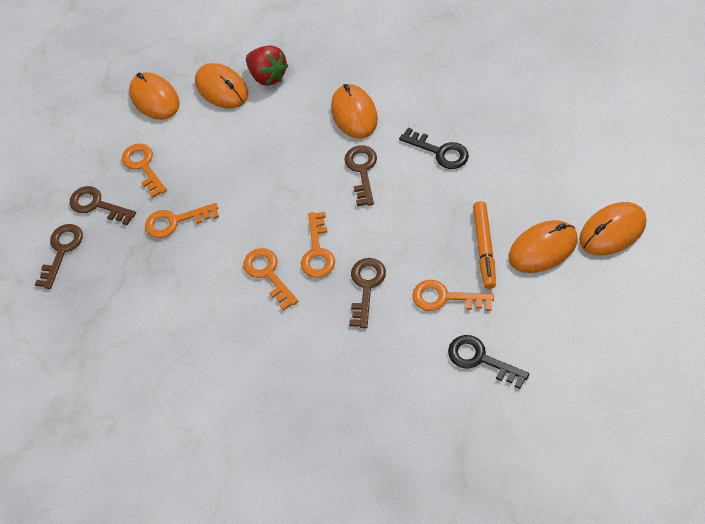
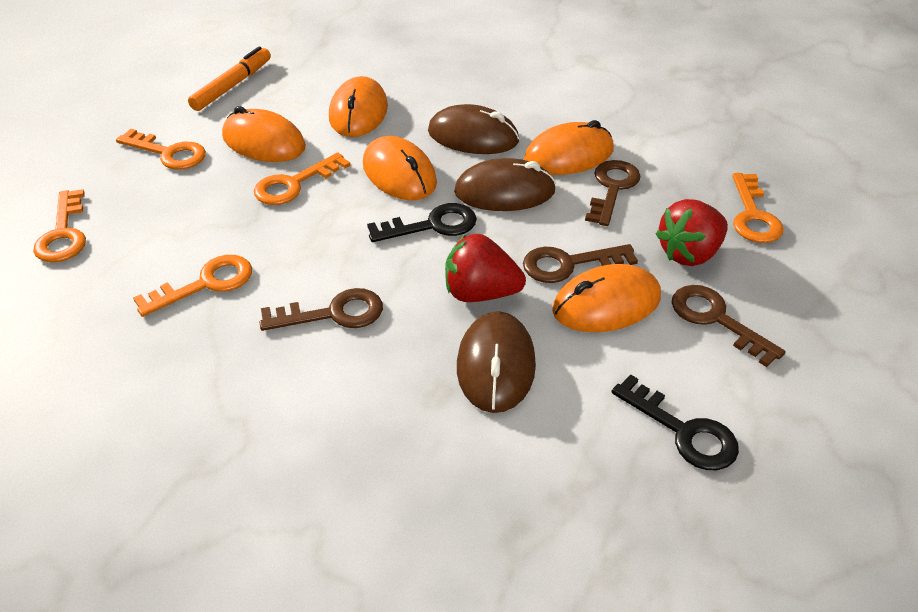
brown mouse: 0 -> 3
red strawberry: 1 -> 2

